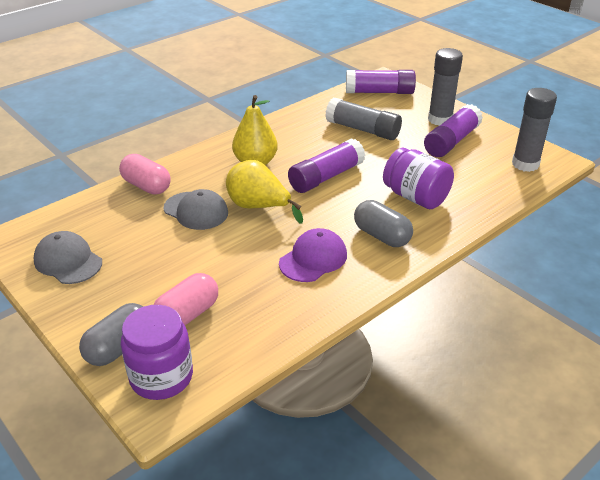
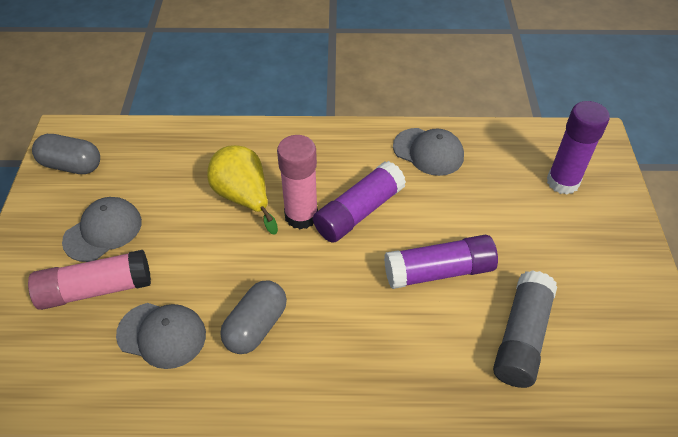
grey cap: 2 -> 3
grey glue stick: 3 -> 1
pink capsule: 2 -> 0
pink glue stick: 0 -> 2
purple cap: 1 -> 0
purple jar: 2 -> 0
yellow pear: 2 -> 1

